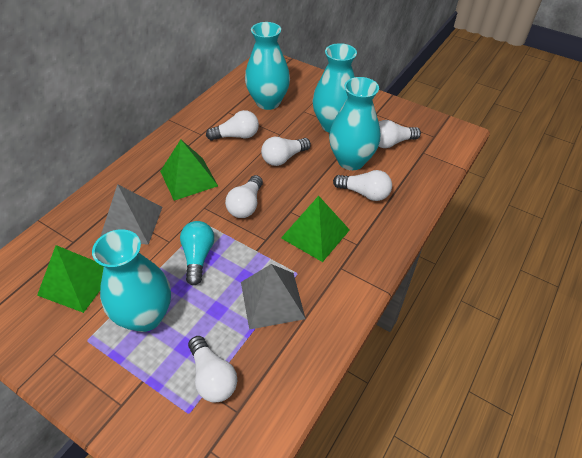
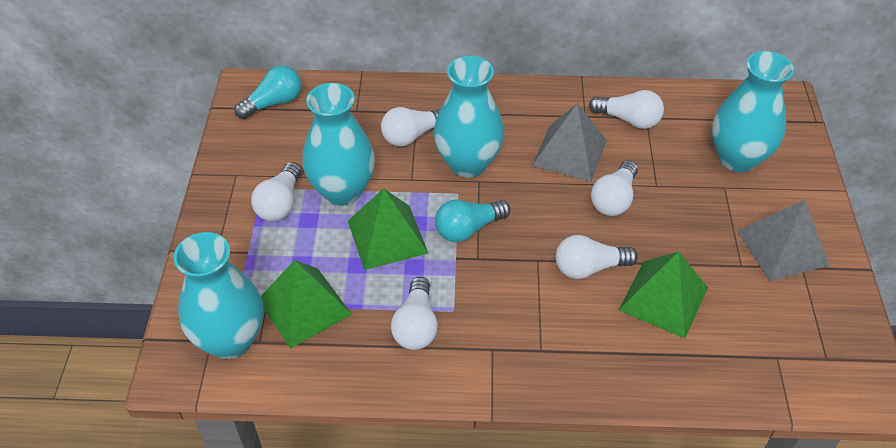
turquoise light bulb: 1 -> 2

